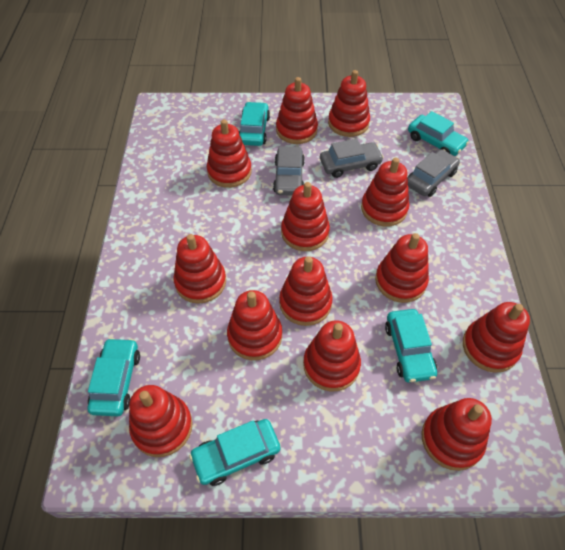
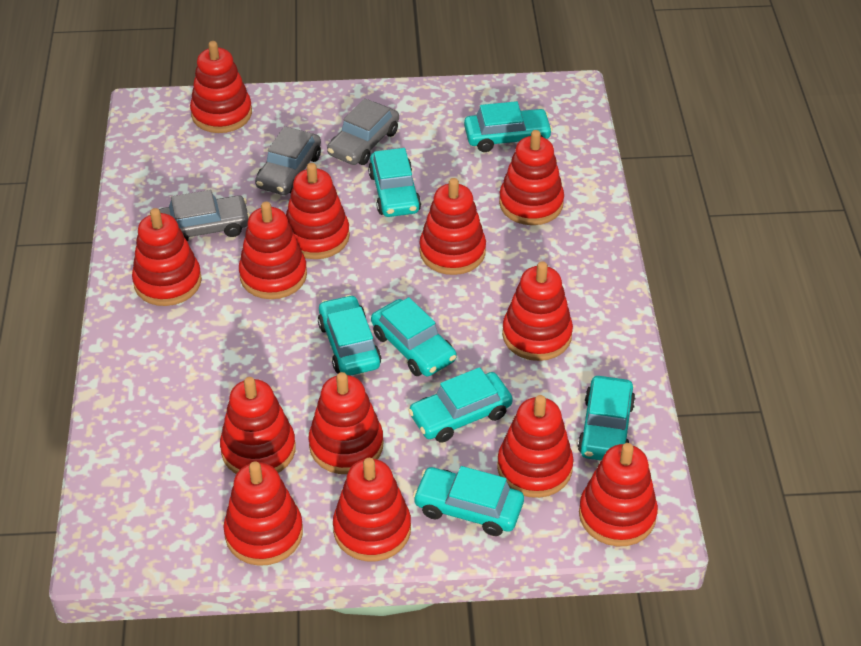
turquoise car: 5 -> 7

